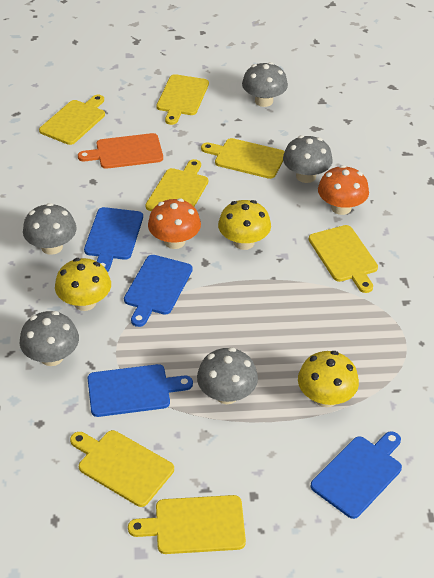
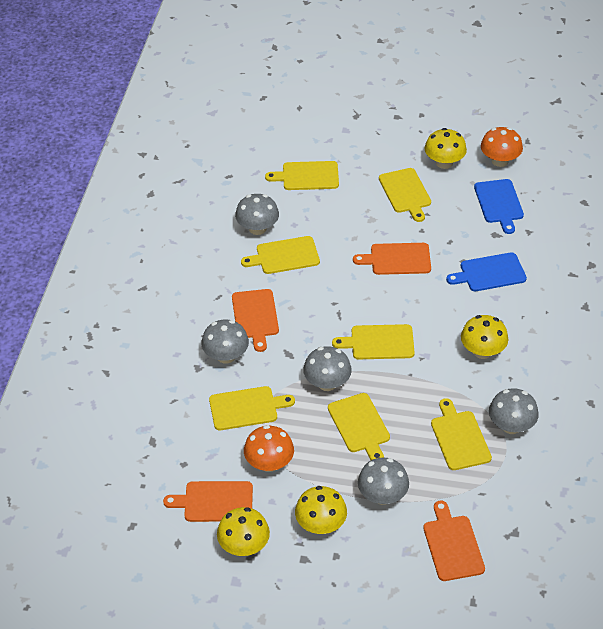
blue cutting board: 4 -> 2
orange cutting board: 1 -> 4
yellow mushroom: 3 -> 4

